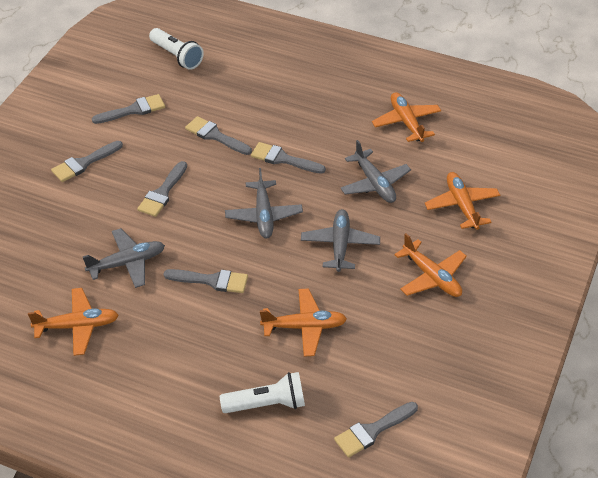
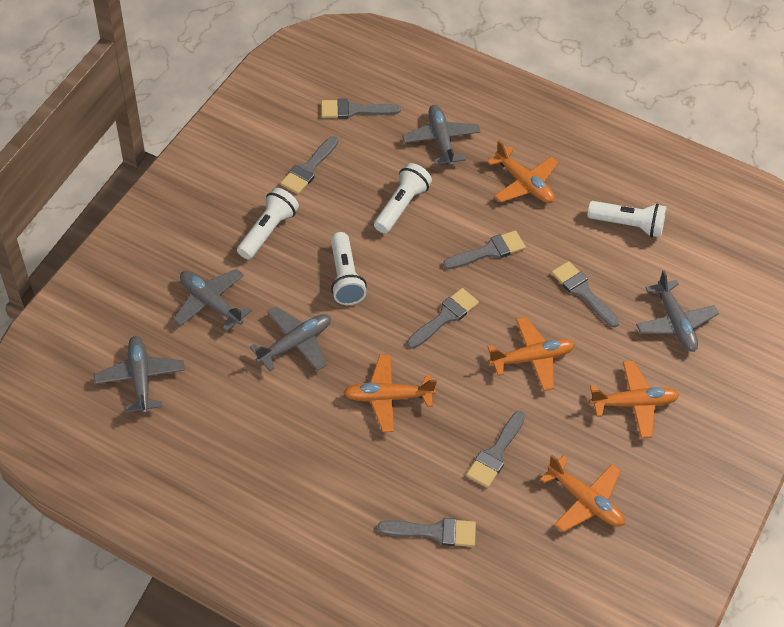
grey plane: 4 -> 5
white flashlight: 2 -> 4

